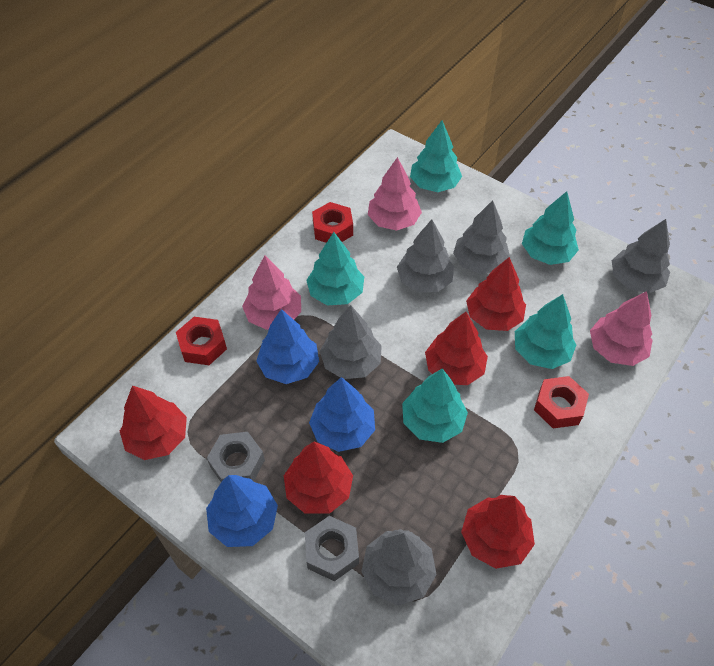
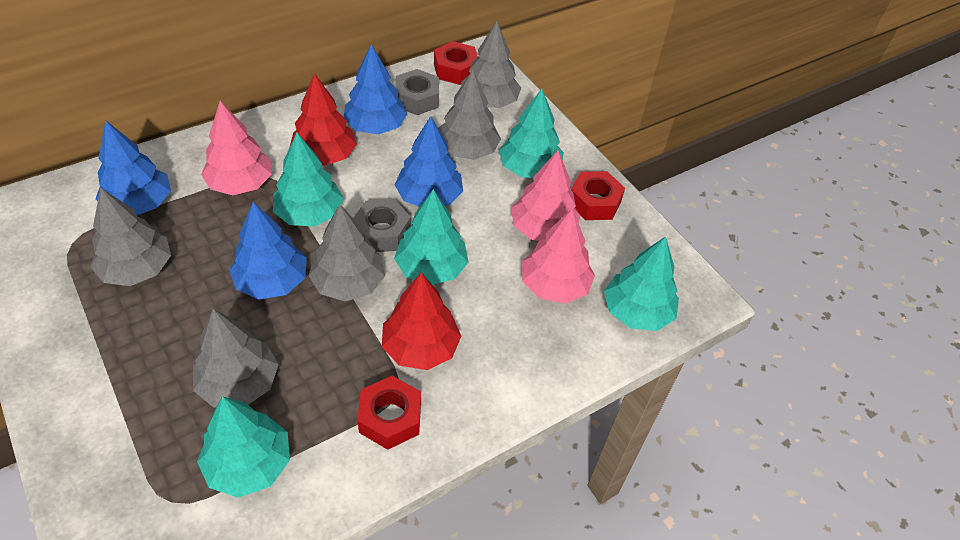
blue tree: 3 -> 4
red tree: 5 -> 2

